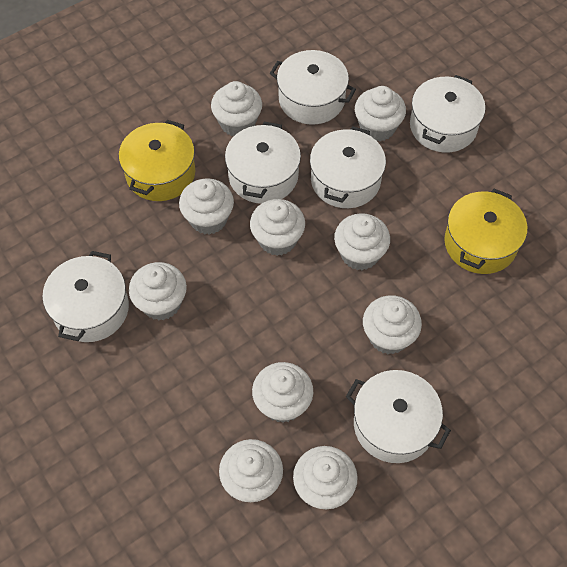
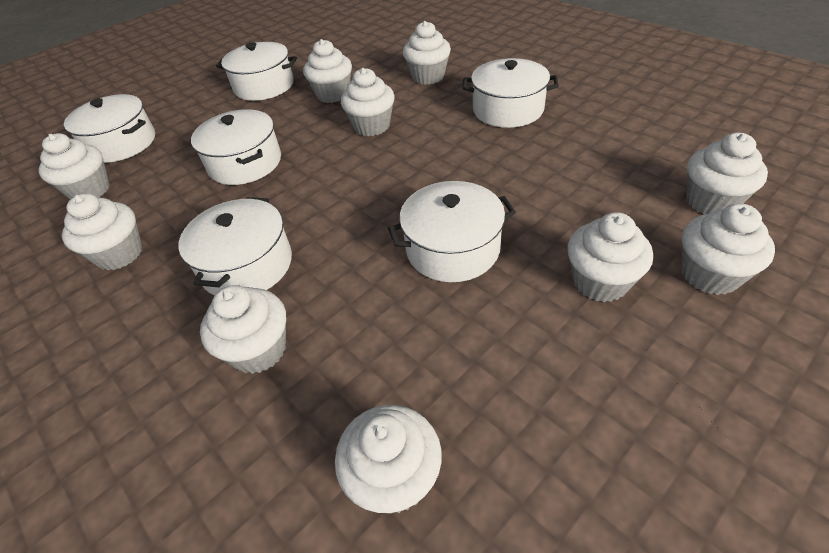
yellow pot: 2 -> 0

